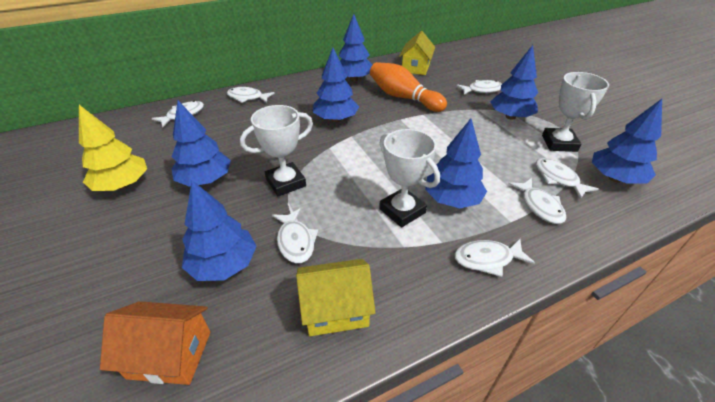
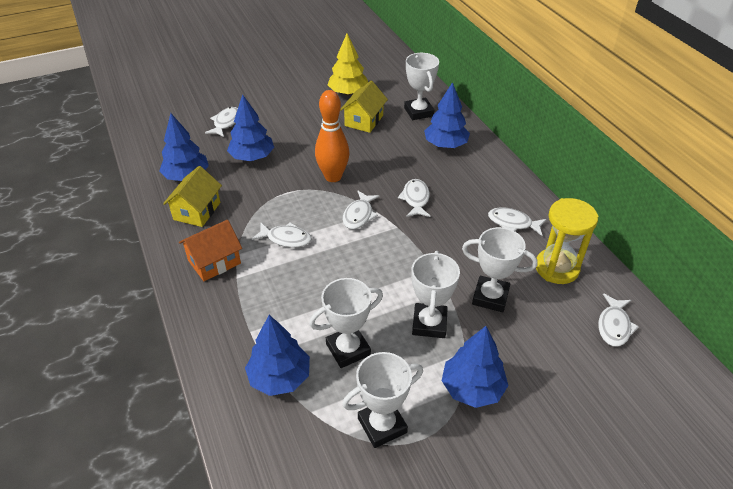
blue tree: 7 -> 5
white fish: 7 -> 6
white trophy: 3 -> 5
yellow hourglass: 0 -> 1

